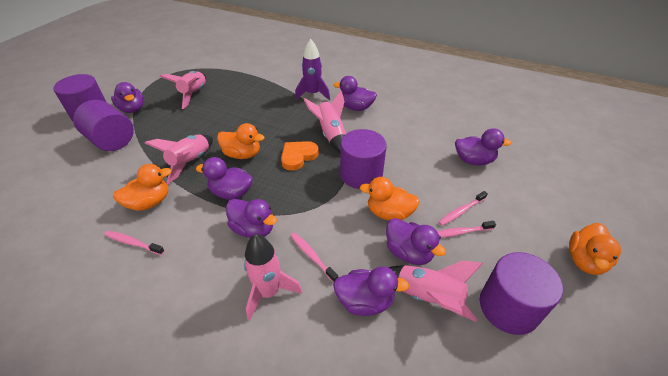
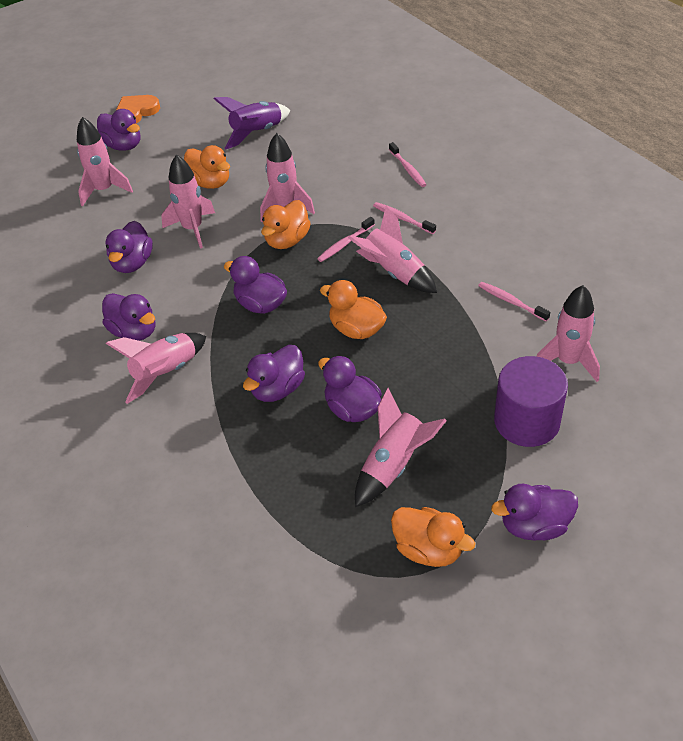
pink rocket: 5 -> 7
purple cylinder: 4 -> 1

